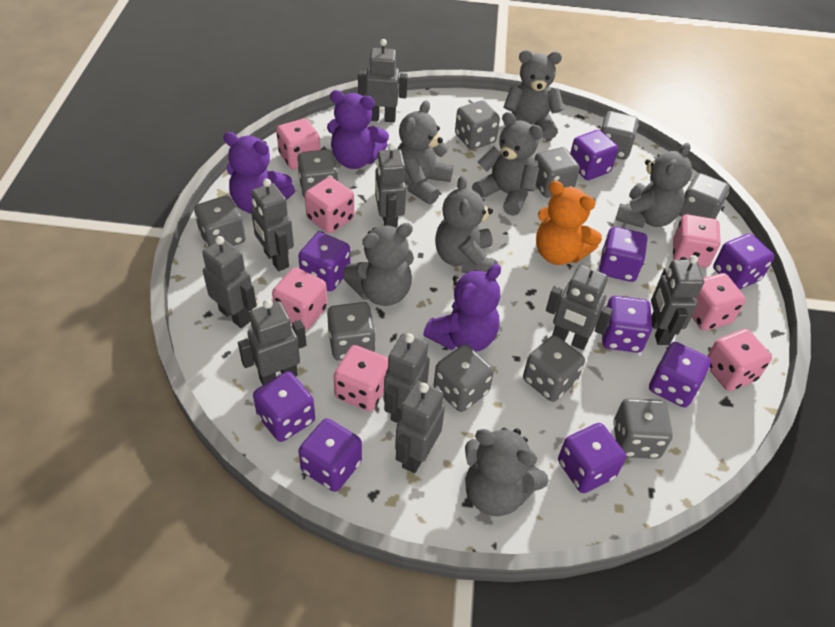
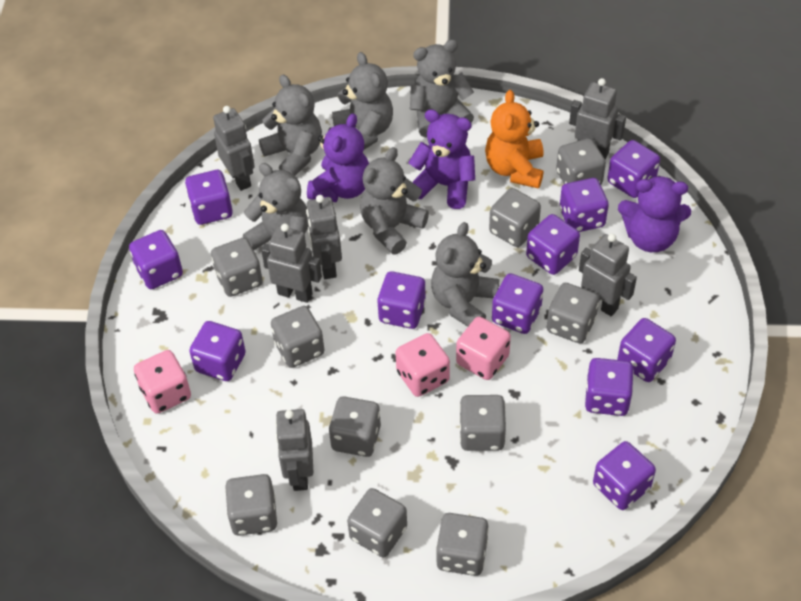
grey robot: 9 -> 6
grey teddy bear: 7 -> 6
pink dice: 7 -> 3
purple dice: 9 -> 11

